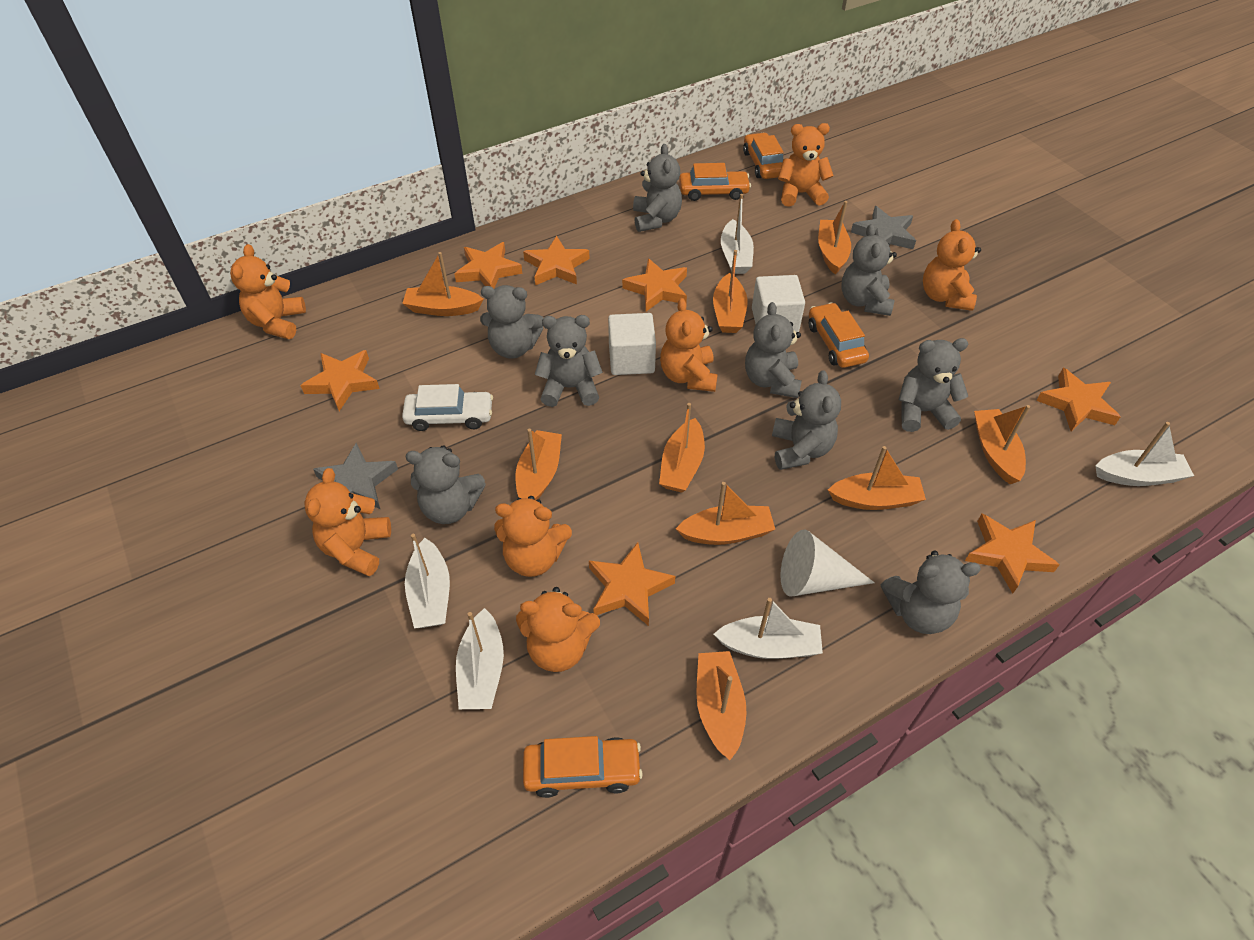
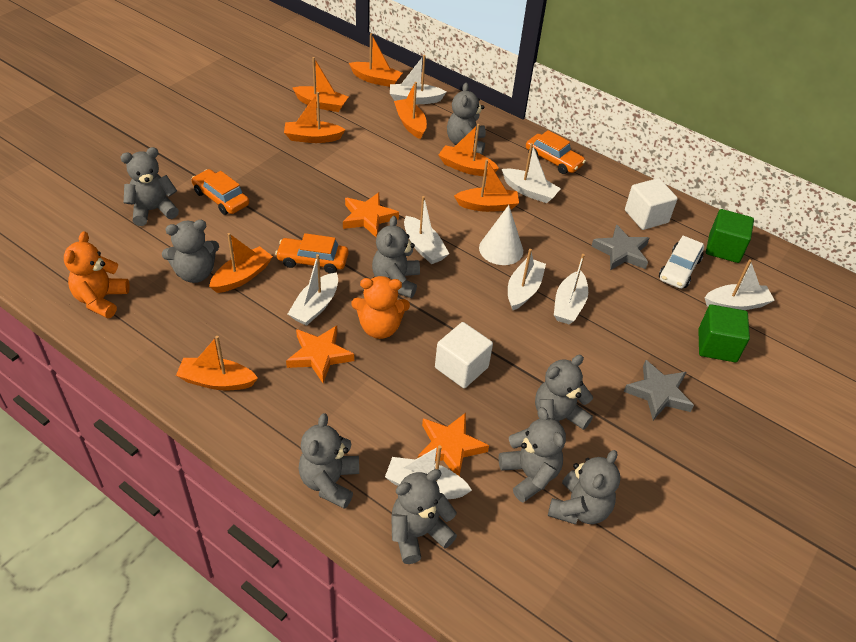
green cube: 0 -> 2
orange boat: 9 -> 8
orange car: 4 -> 3
orange star: 7 -> 3
orange teddy bear: 7 -> 2
white boat: 5 -> 8

